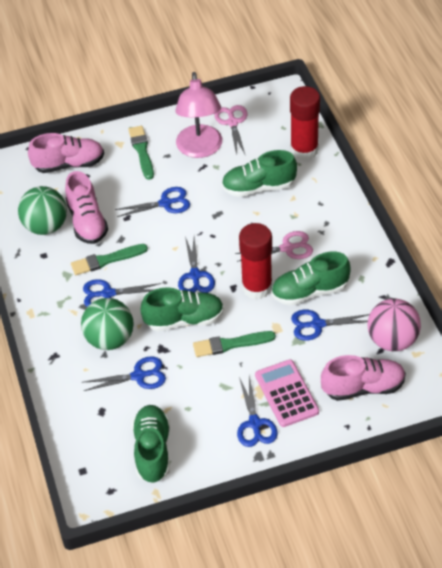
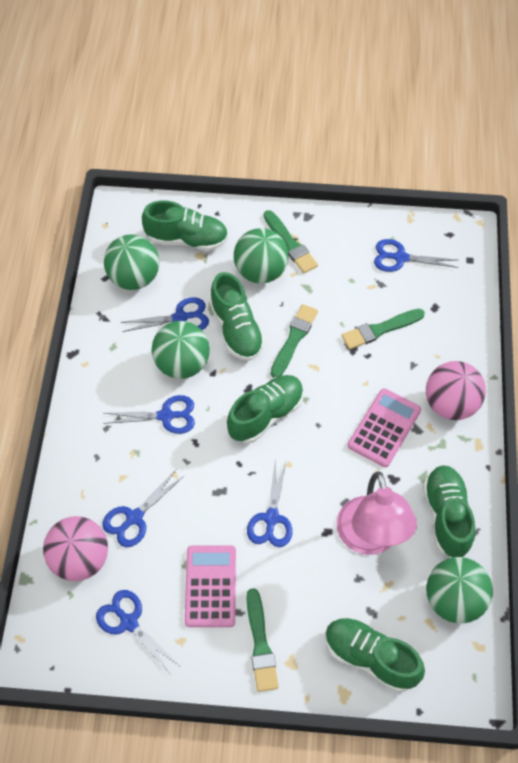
green ball: 2 -> 4
green brush: 3 -> 4
green shoe: 4 -> 5
pink ball: 1 -> 2
pink calculator: 1 -> 2
pink scissors: 2 -> 0
pink shoe: 3 -> 0
red glue stick: 2 -> 0

